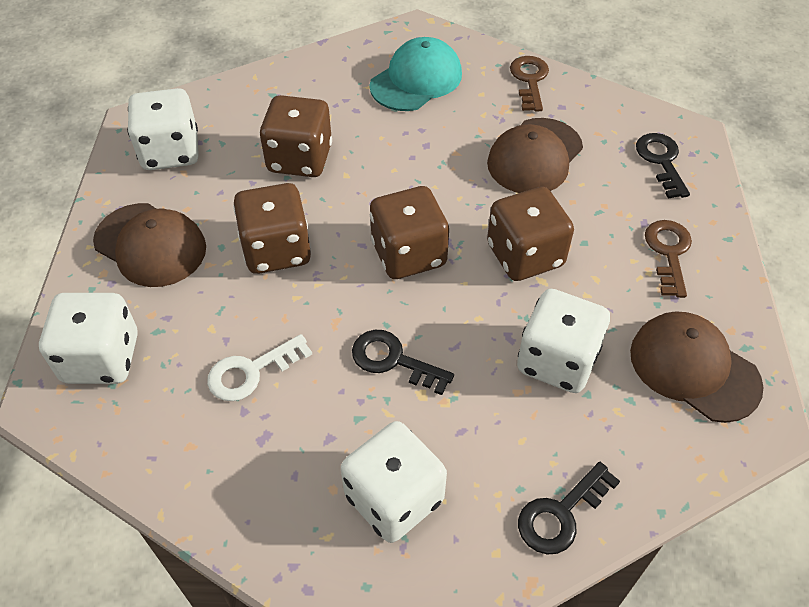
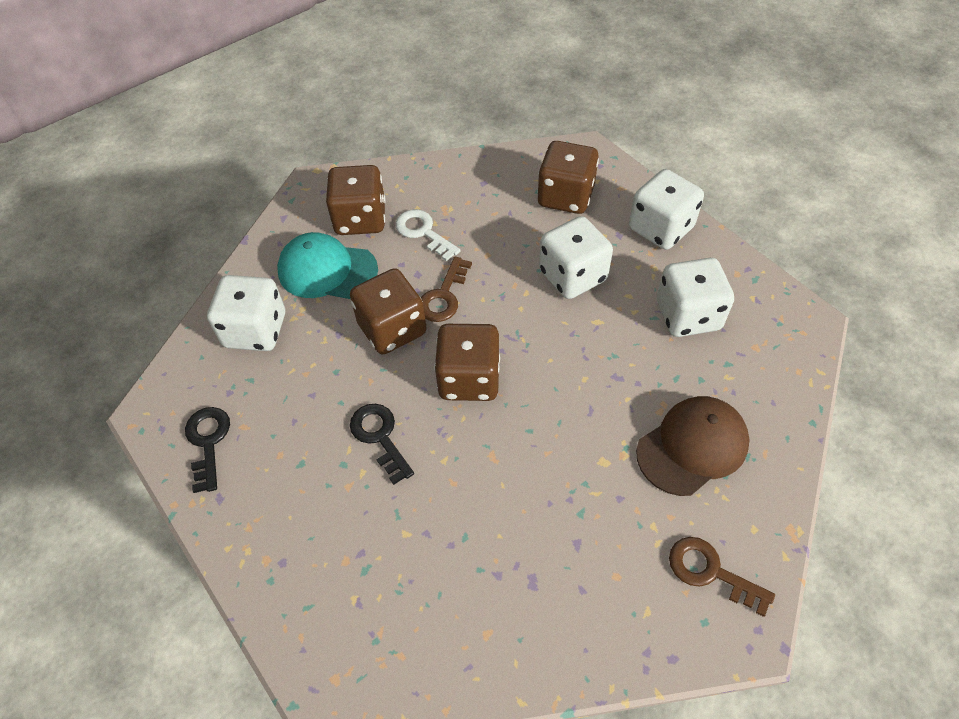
black key: 3 -> 2
brown cap: 3 -> 1

